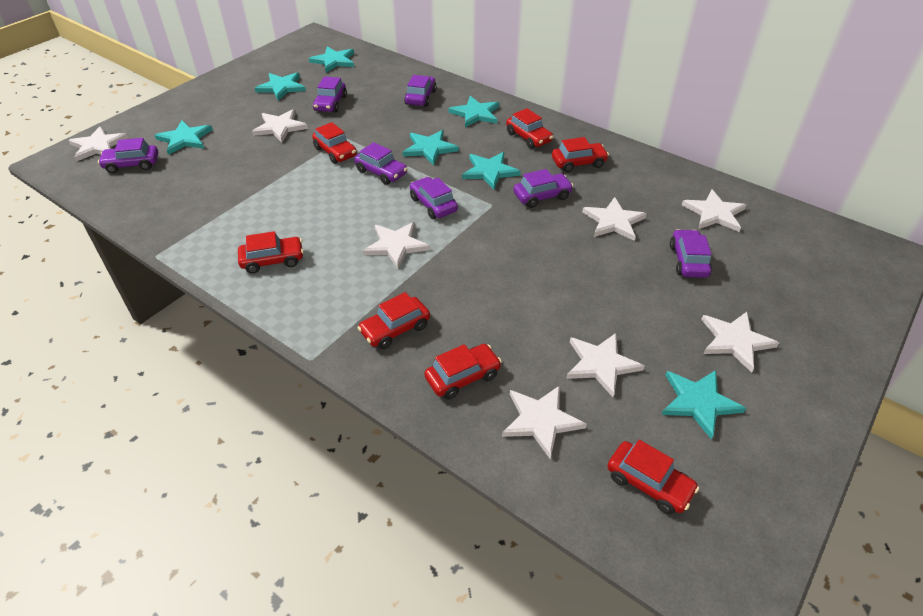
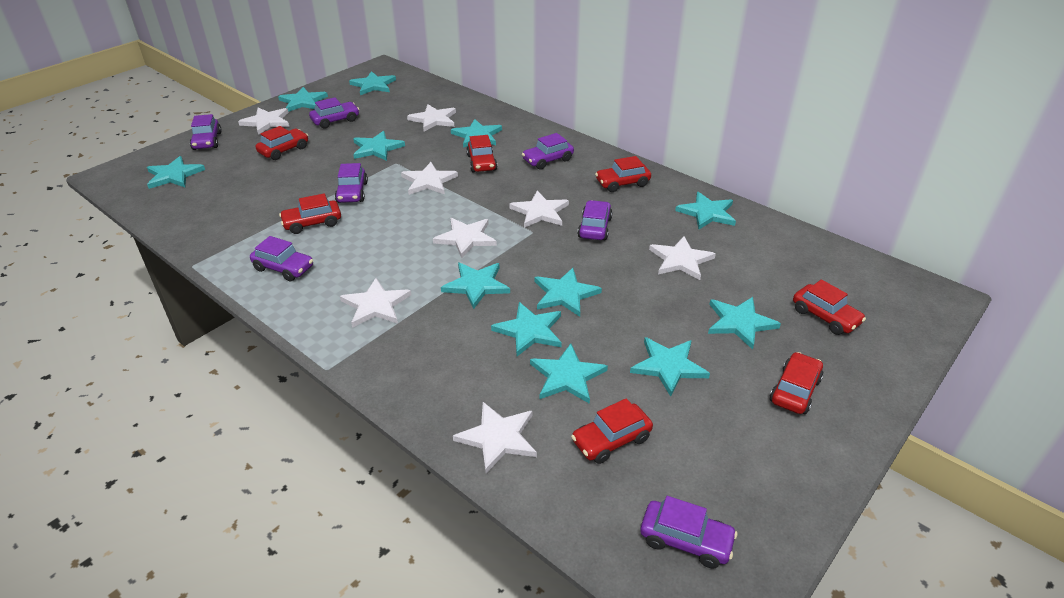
turquoise star: 7 -> 12

